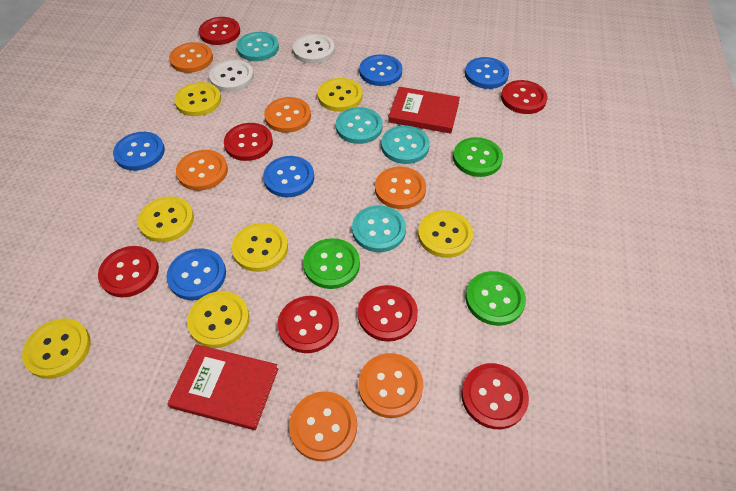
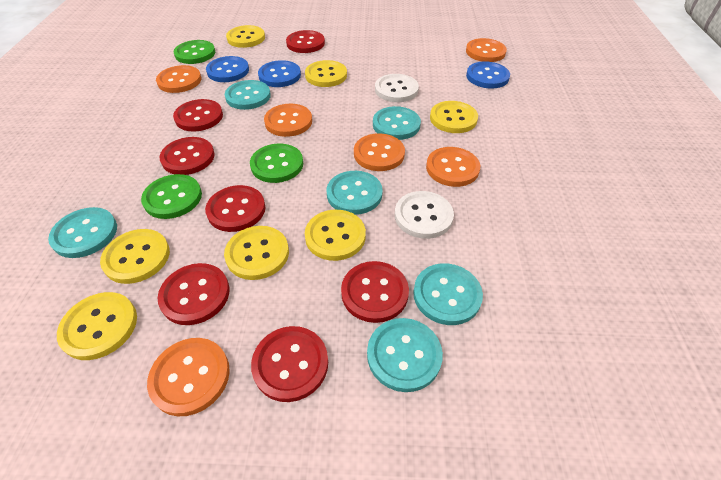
blue button: 5 -> 3
red book: 2 -> 0
turquoise button: 4 -> 6

